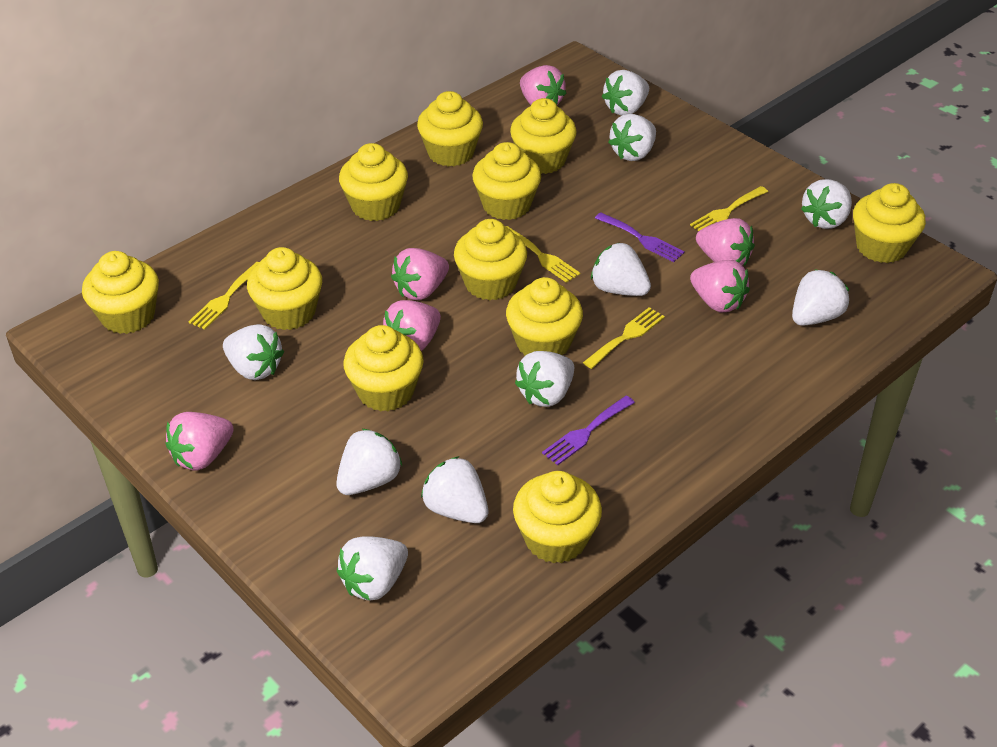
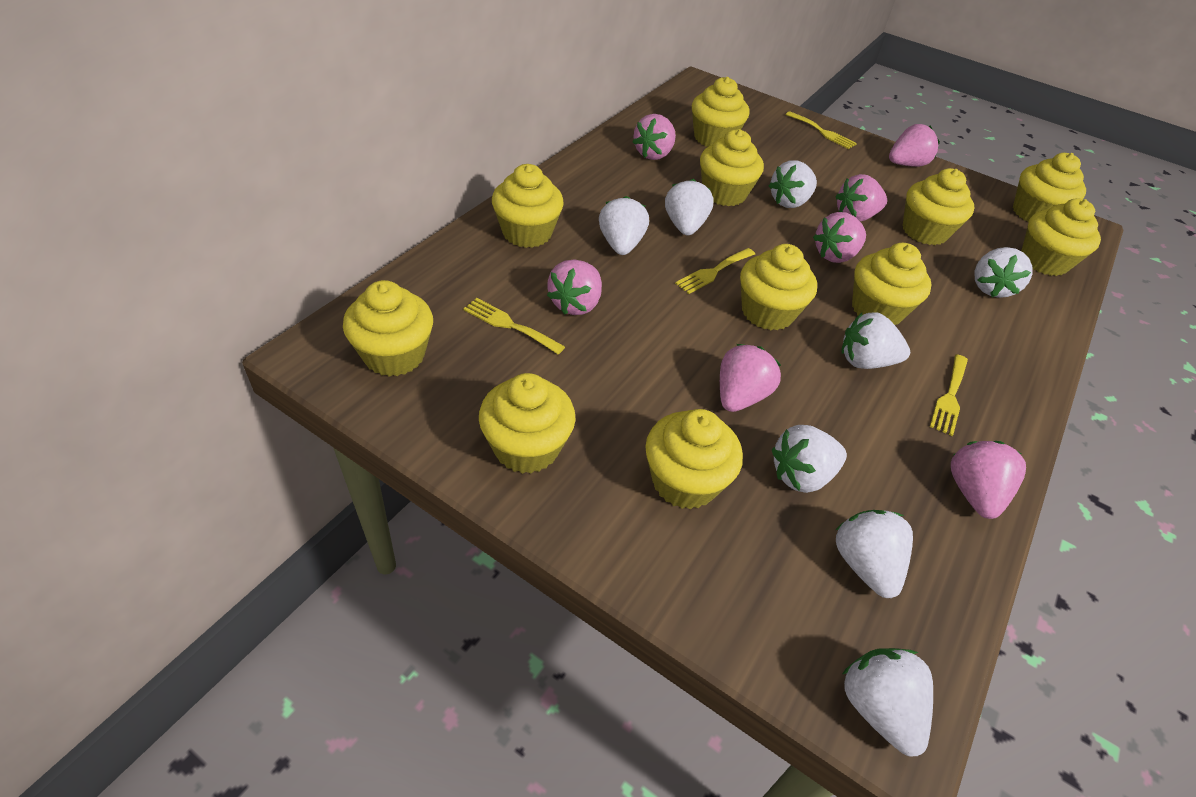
pink strawberry: 6 -> 7
purple fork: 2 -> 0
white strawberry: 10 -> 8

